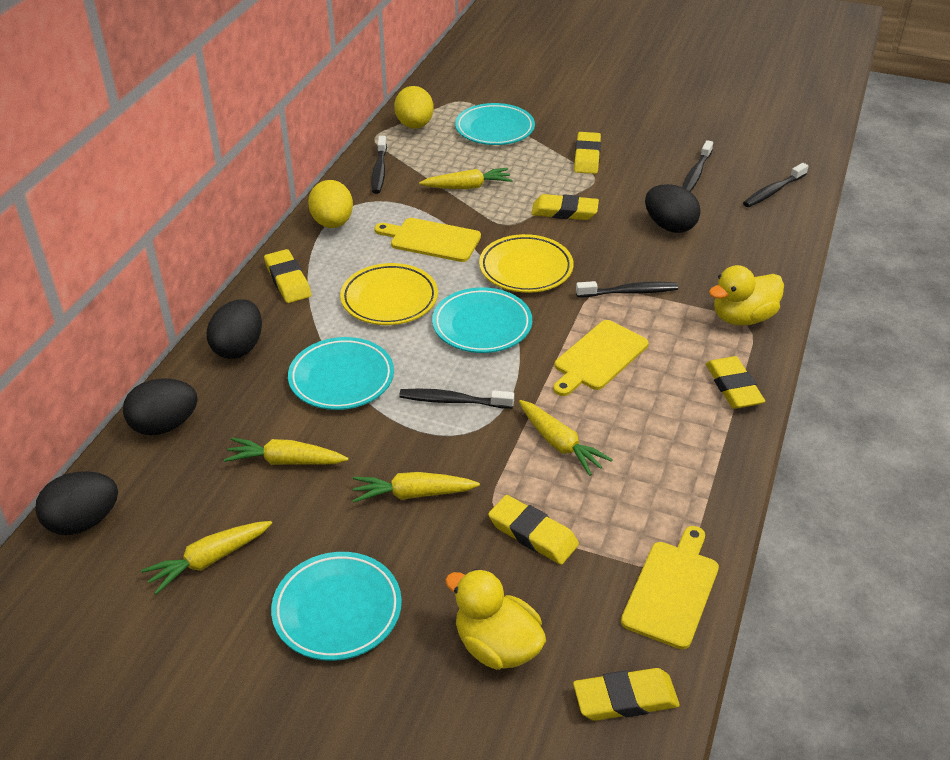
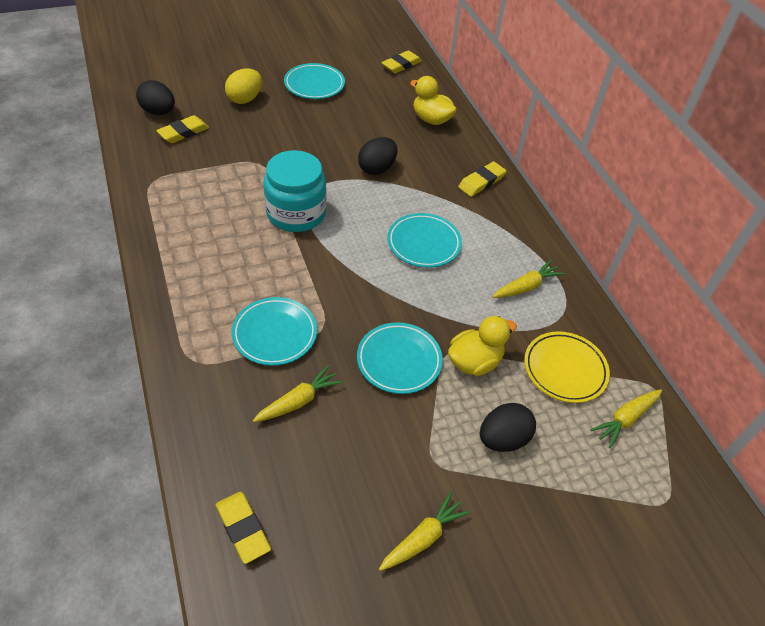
black egg: 4 -> 3
black toothbrush: 5 -> 0
turquoise jar: 0 -> 1
yellow carrot: 5 -> 4
yellow cutting board: 3 -> 0
yellow egg: 2 -> 1
yellow eraser: 6 -> 4
yellow plate: 2 -> 1

